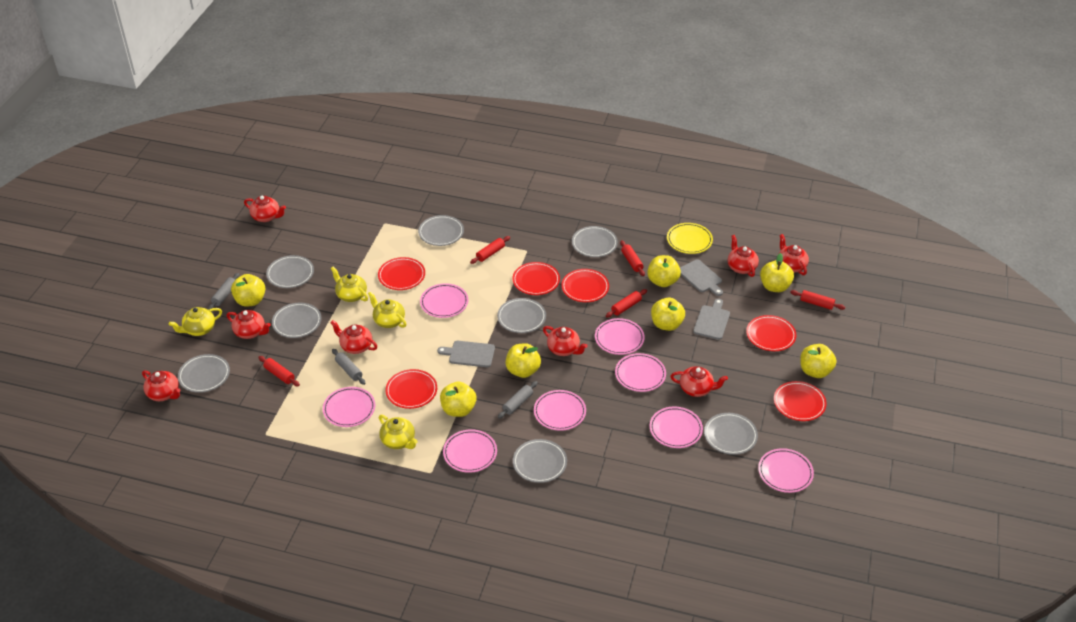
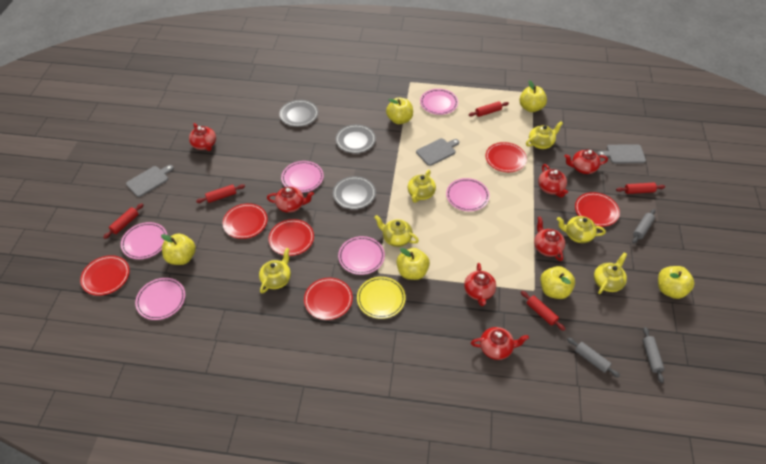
grey plate: 8 -> 3
pink plate: 8 -> 6
red teapot: 8 -> 7
yellow apple: 7 -> 6
yellow teapot: 4 -> 6

